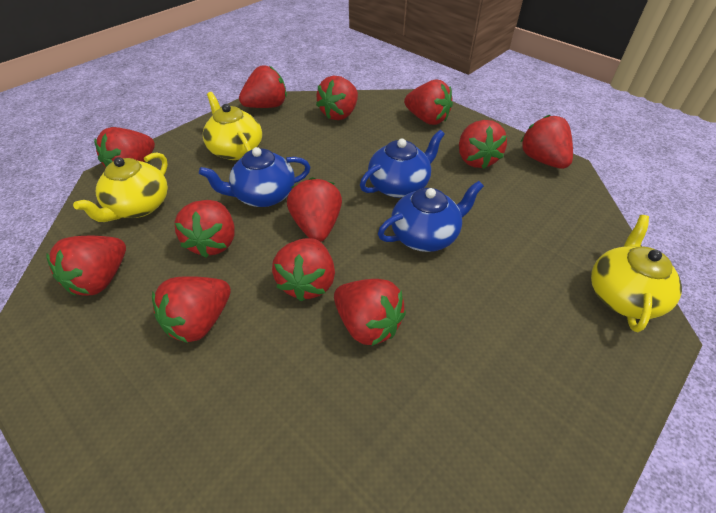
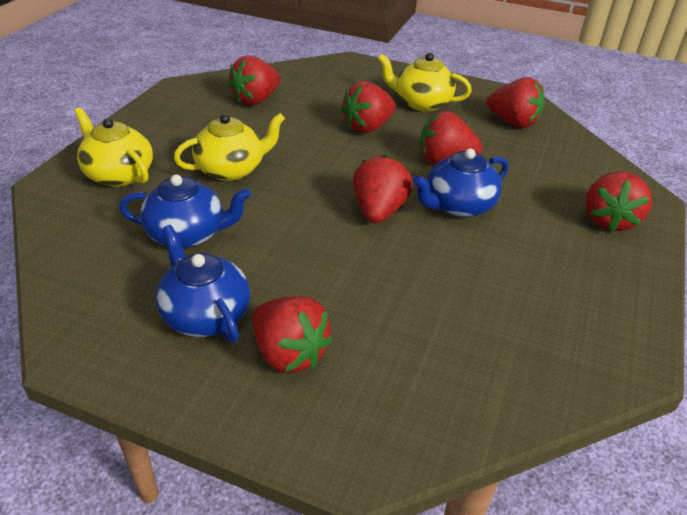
red strawberry: 12 -> 7

